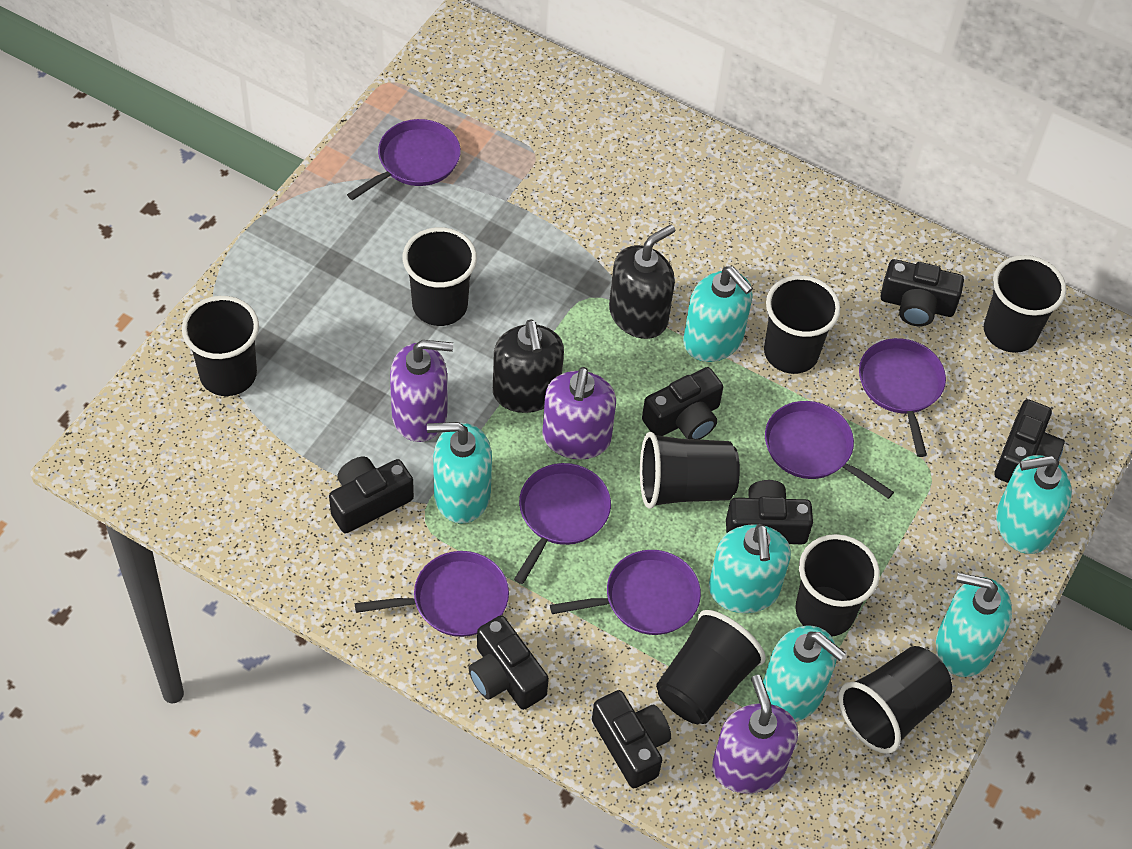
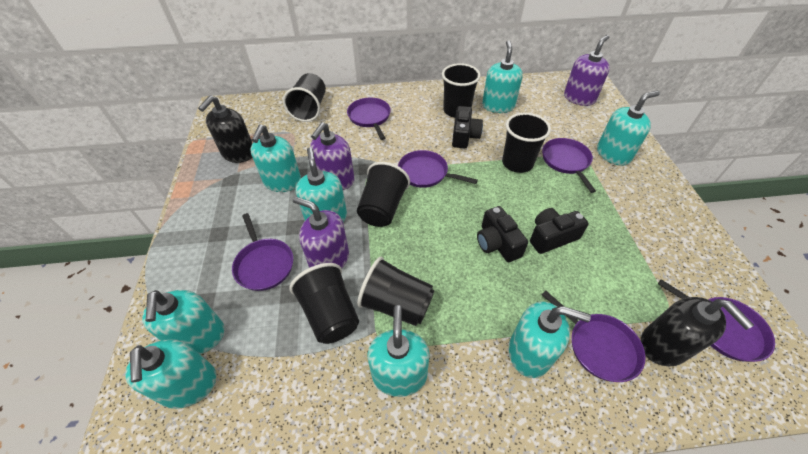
black camera: 7 -> 3
black cup: 8 -> 6
turquoise soap dispenser: 6 -> 8

